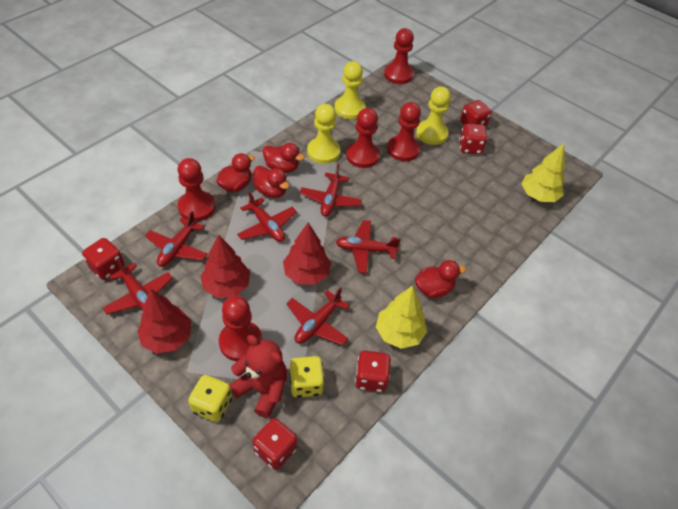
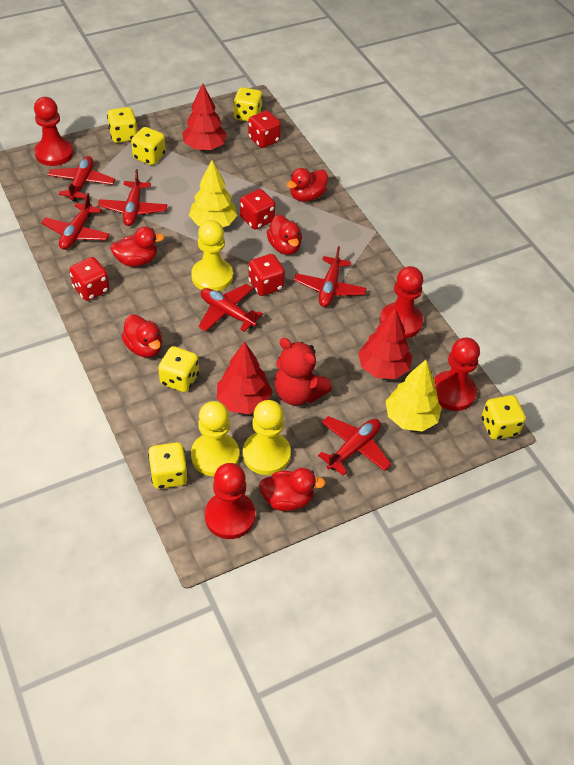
red dice: 5 -> 4
red duck: 4 -> 5
red pawn: 5 -> 4
yellow dice: 2 -> 6

